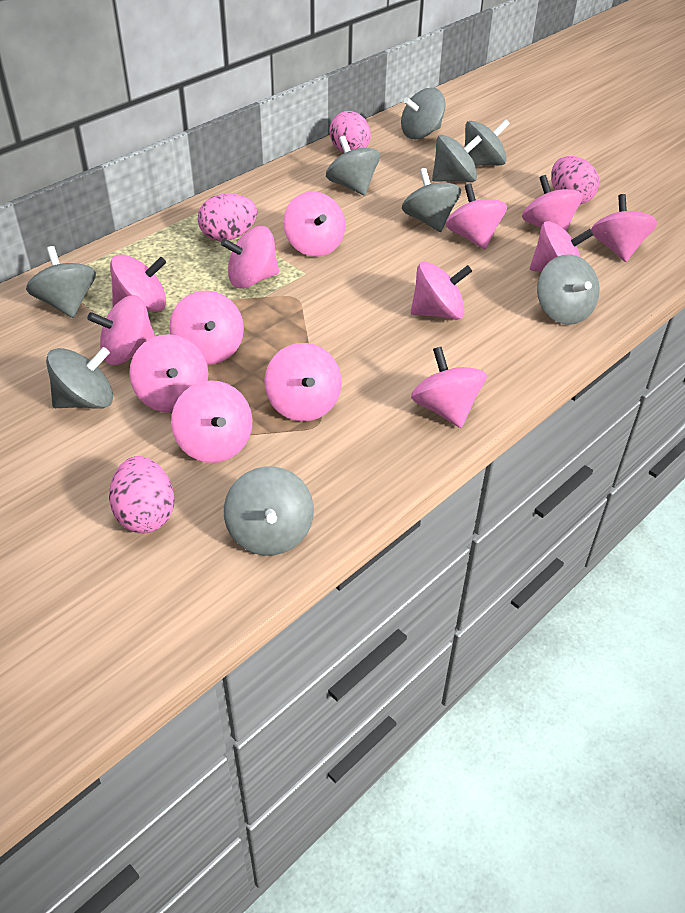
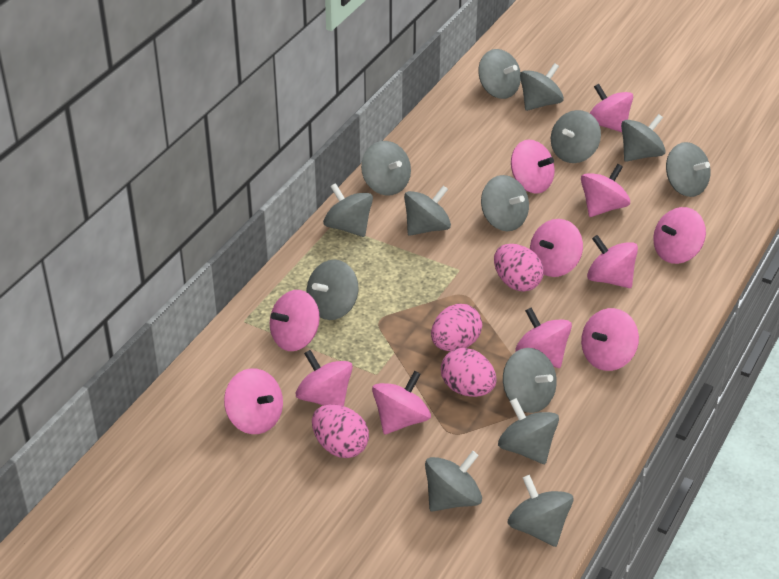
grey spinning top: 9 -> 14
pink spinning top: 14 -> 12

